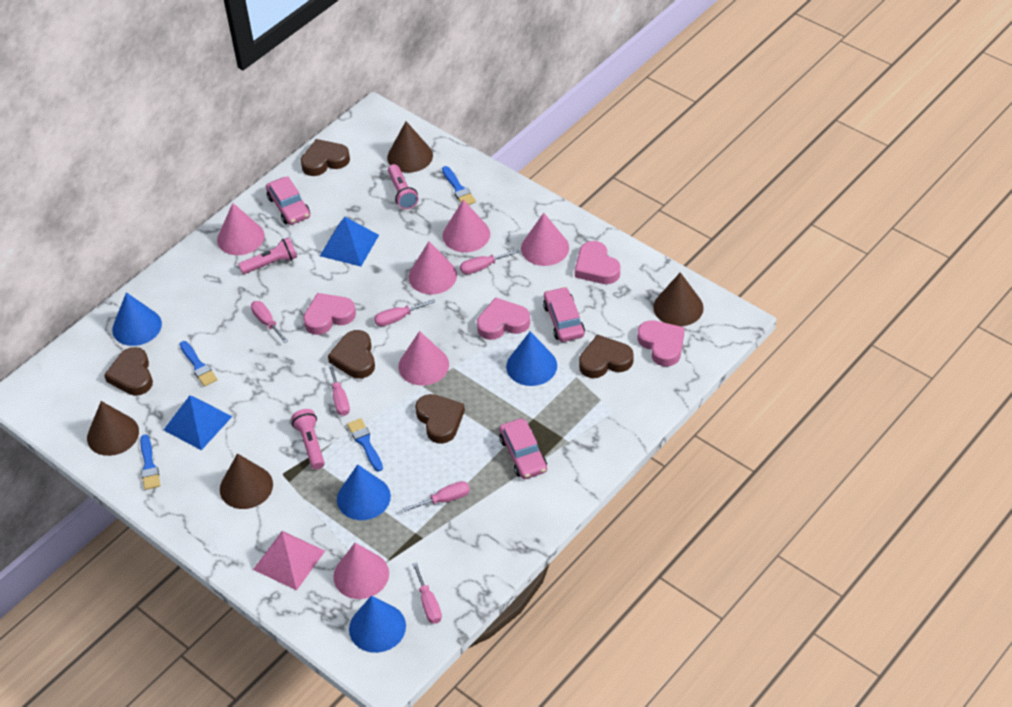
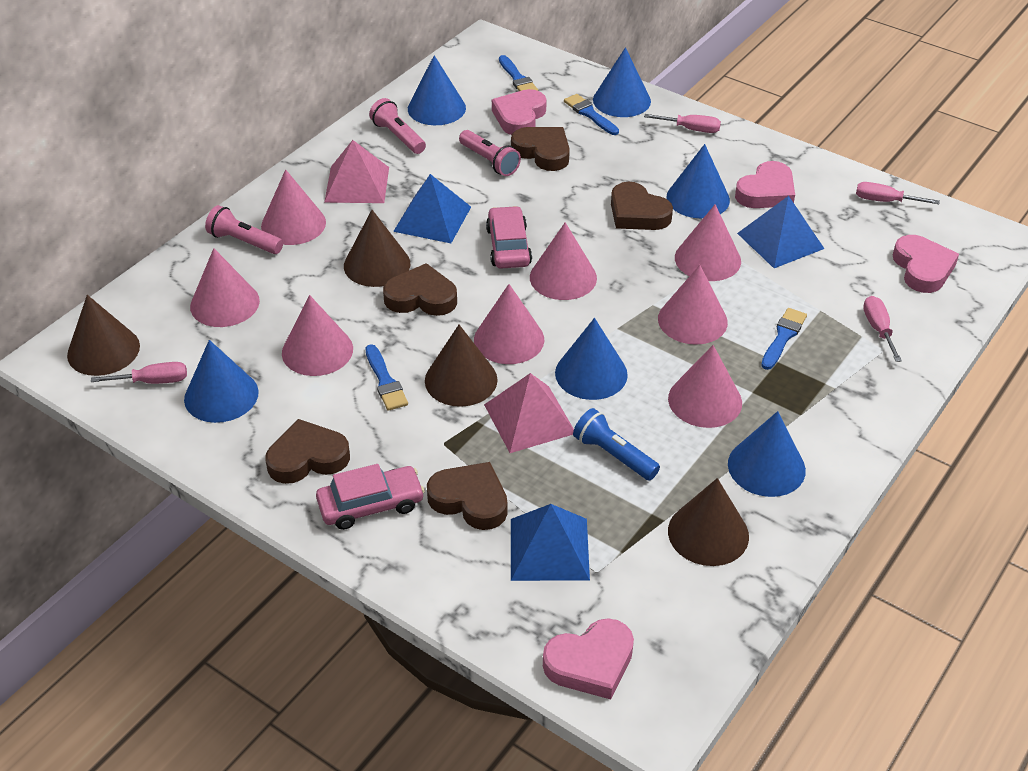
blue cone: 4 -> 6
blue flashlight: 0 -> 1
blue pyramid: 2 -> 3
pink car: 3 -> 2
pink cone: 6 -> 8
pink pyramid: 1 -> 2
pink screwdriver: 6 -> 4

